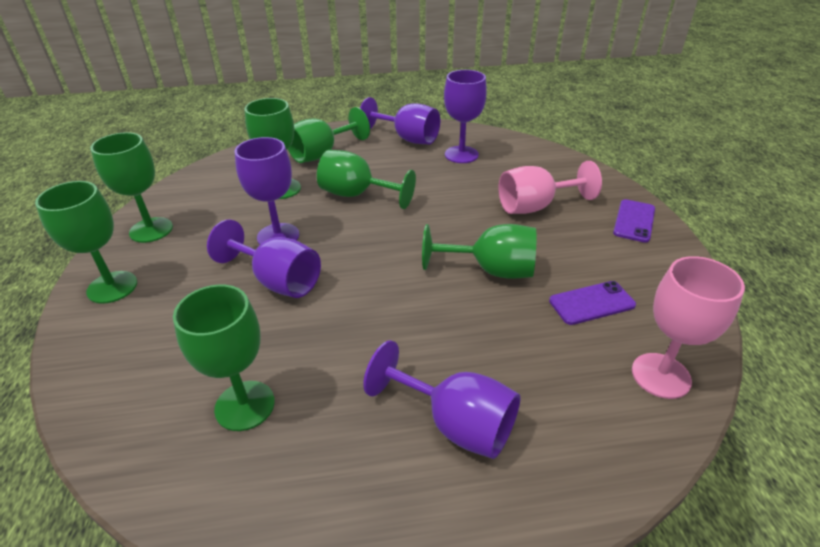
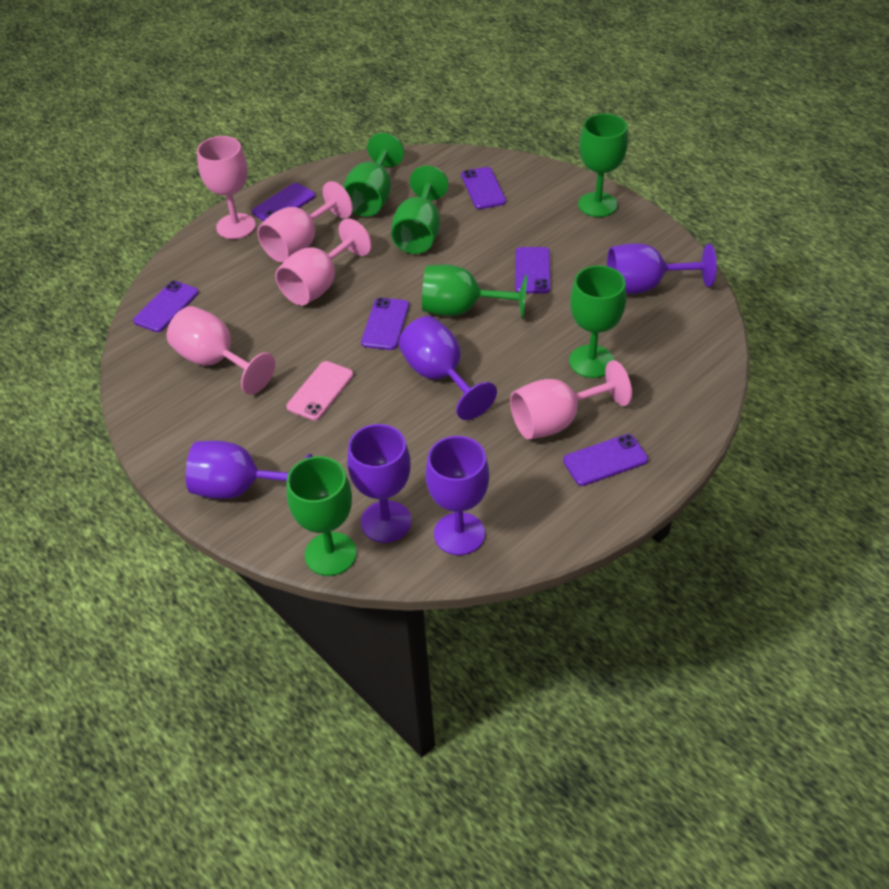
green goblet: 7 -> 6
pink goblet: 2 -> 5
pink phone: 0 -> 1
purple phone: 2 -> 6

